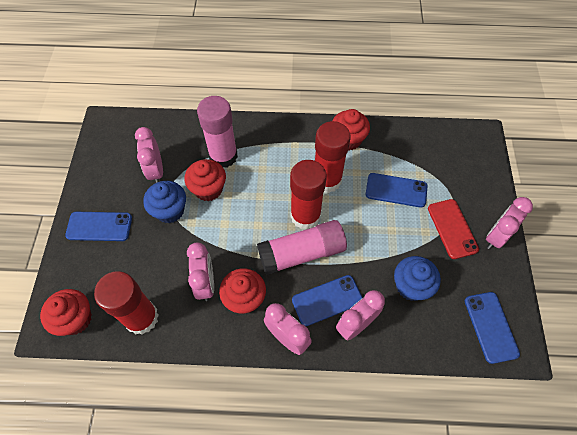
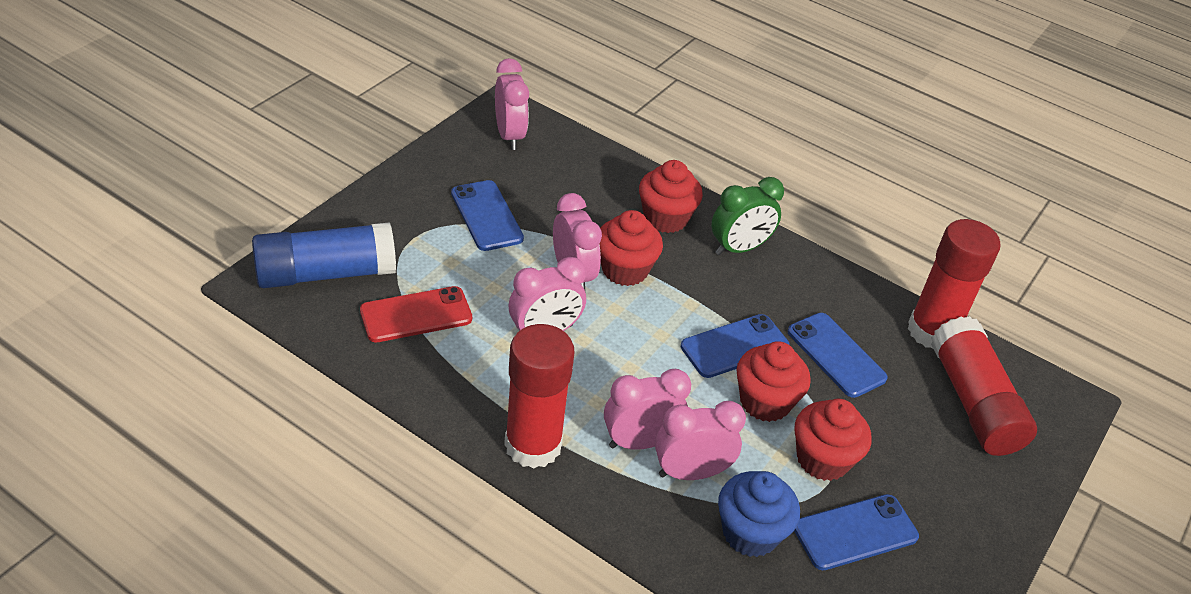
blue cupcake: 2 -> 1
blue glue stick: 0 -> 1
green clock: 0 -> 1
pink glue stick: 2 -> 0

